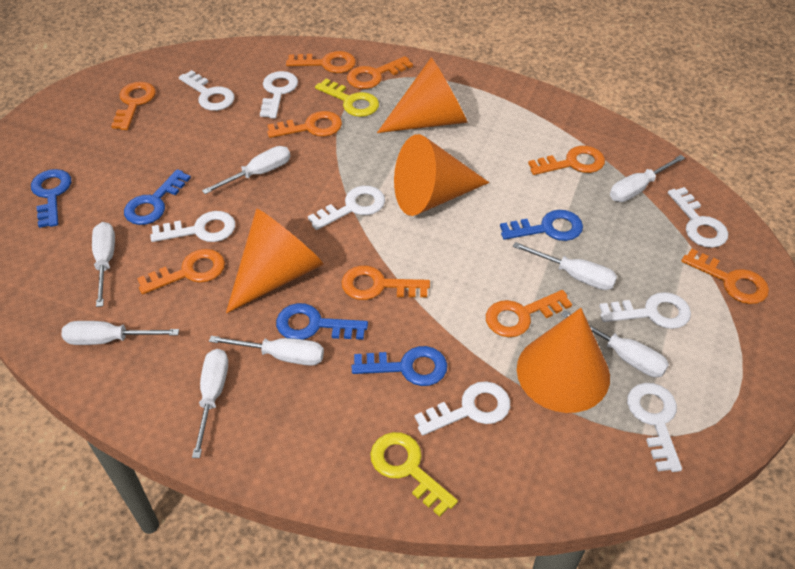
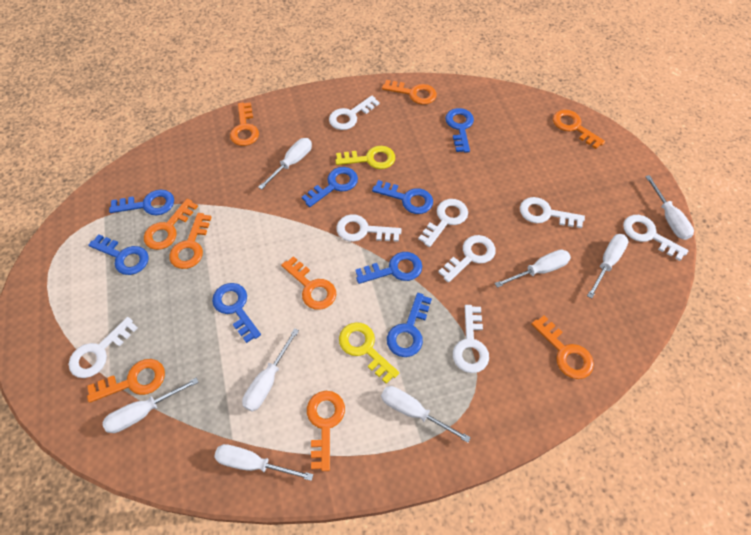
blue key: 5 -> 8
orange cone: 4 -> 0

